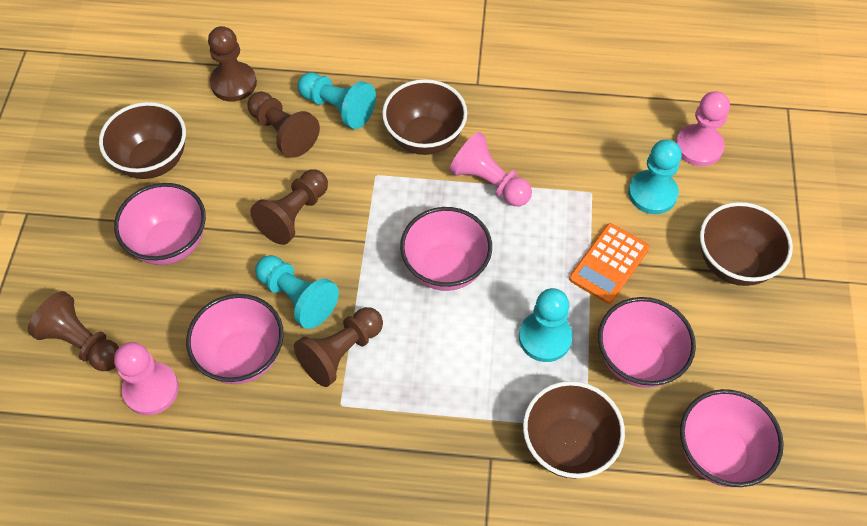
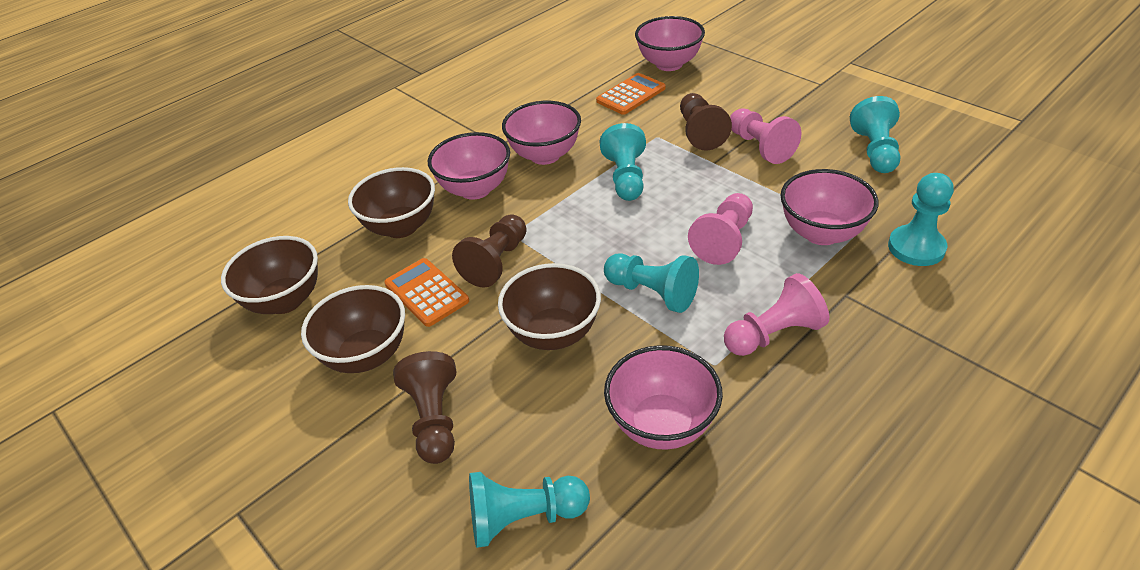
brown pawn: 5 -> 3
orange calculator: 1 -> 2
turquoise pawn: 4 -> 5

